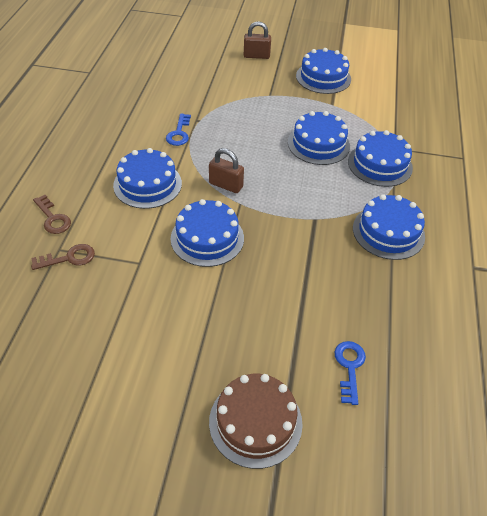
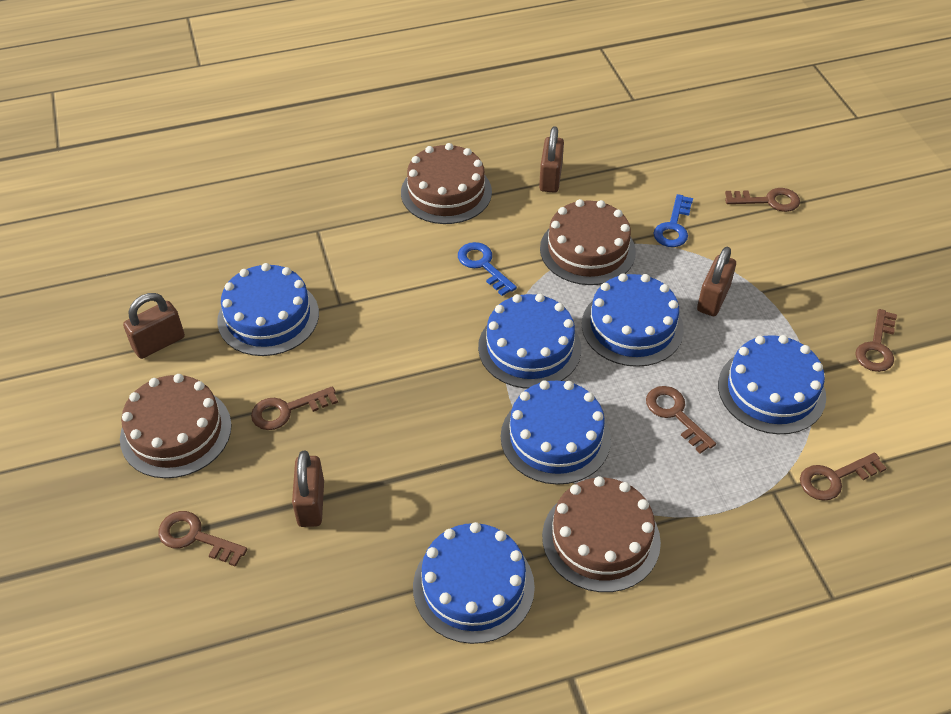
brown cake: 1 -> 4
brown key: 2 -> 6
brown padlock: 2 -> 4

